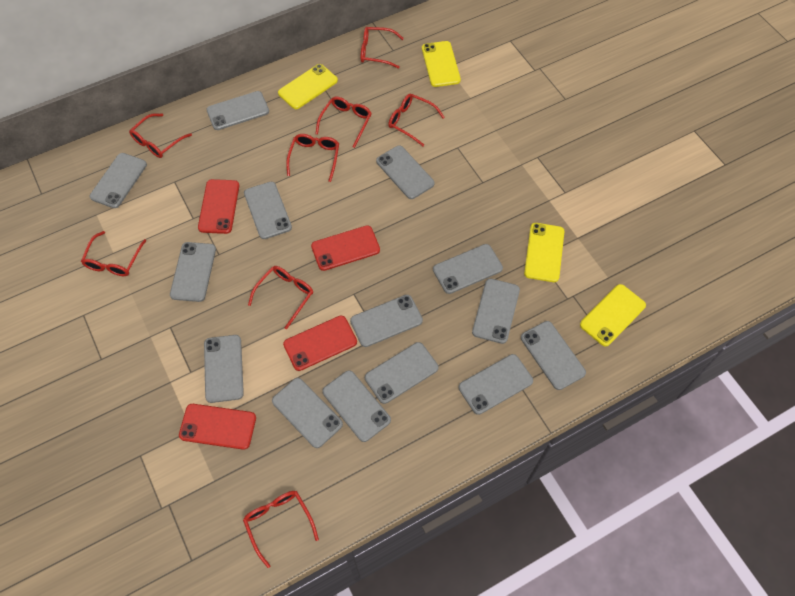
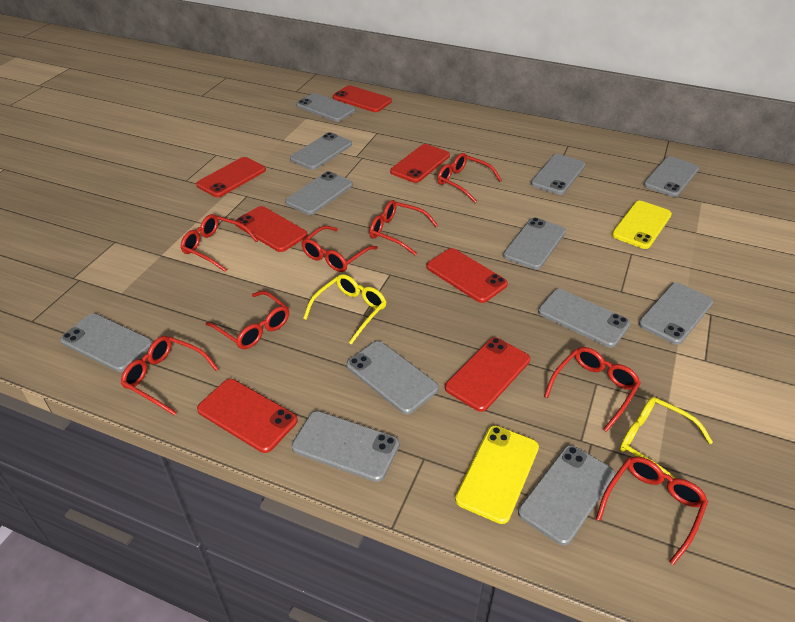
grey phone: 14 -> 12
red phone: 4 -> 7
yellow glasses: 0 -> 2
yellow phone: 4 -> 2

